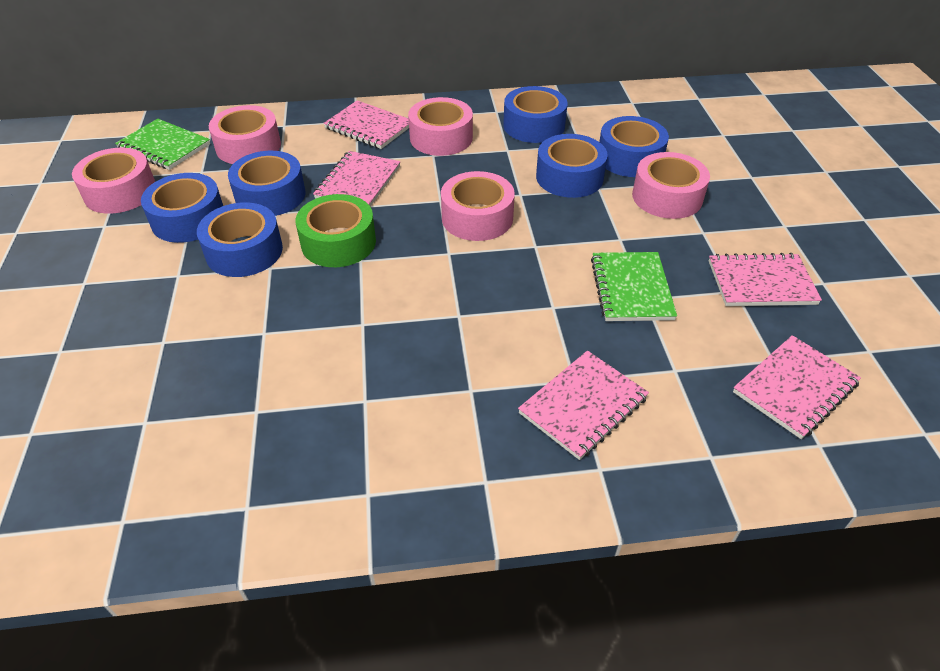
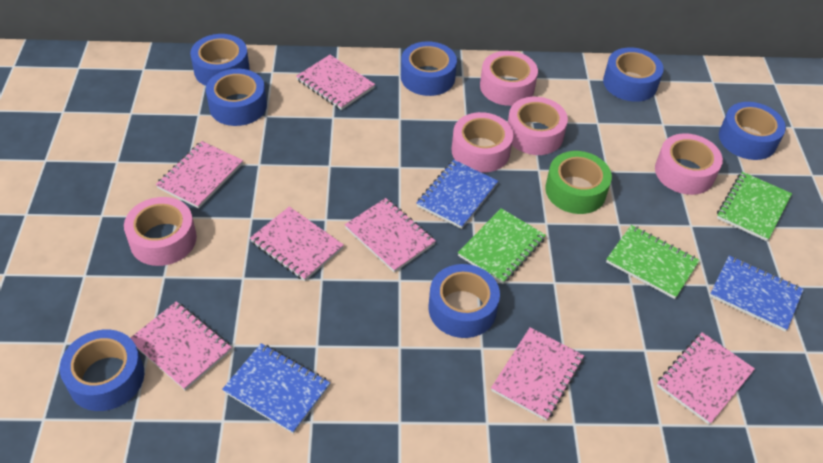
blue notebook: 0 -> 3
blue tape: 6 -> 7
green notebook: 2 -> 3
pink notebook: 5 -> 7

